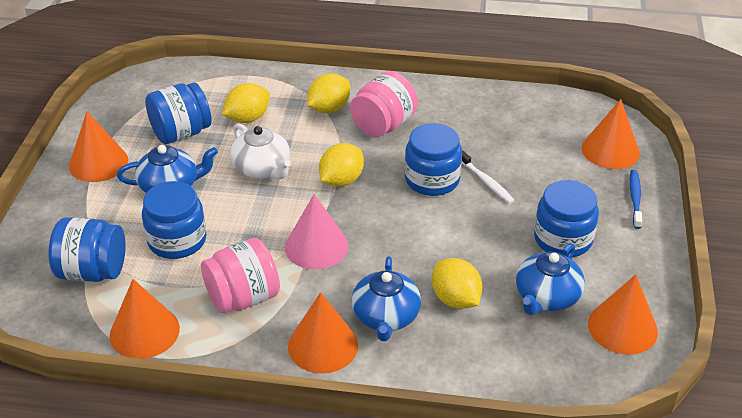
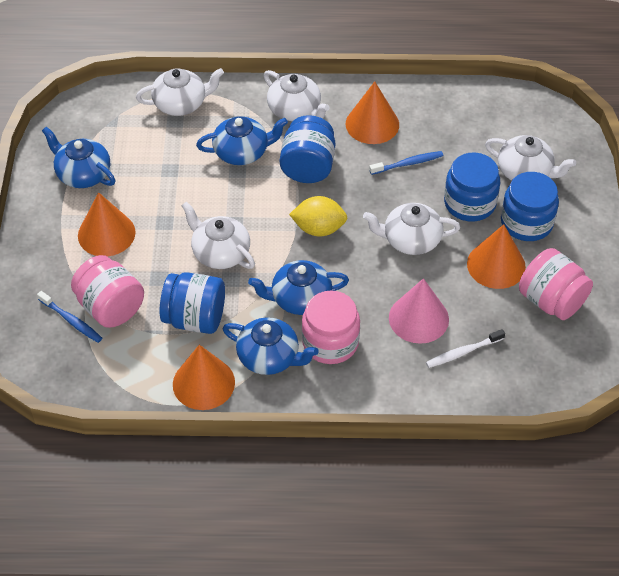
blue jar: 5 -> 4
blue teapot: 3 -> 4
blue toothbrush: 1 -> 2
orange cone: 5 -> 4
pink jar: 2 -> 3
white teapot: 1 -> 5
yellow lemon: 4 -> 1

